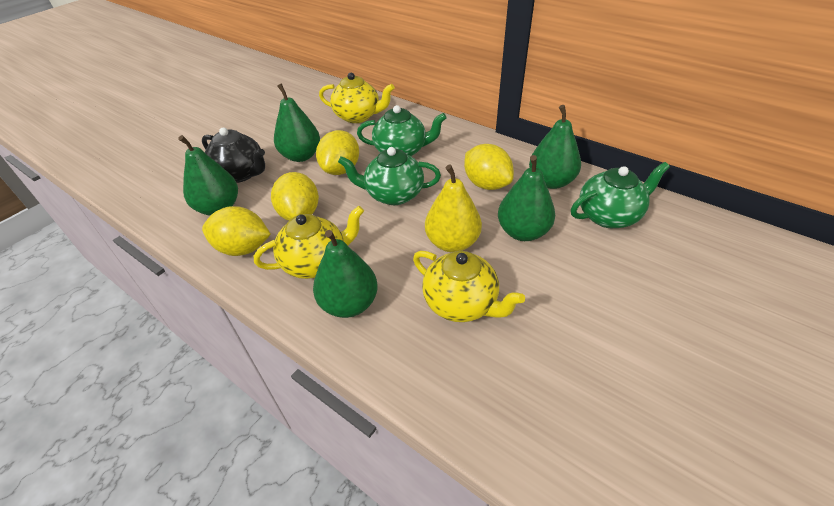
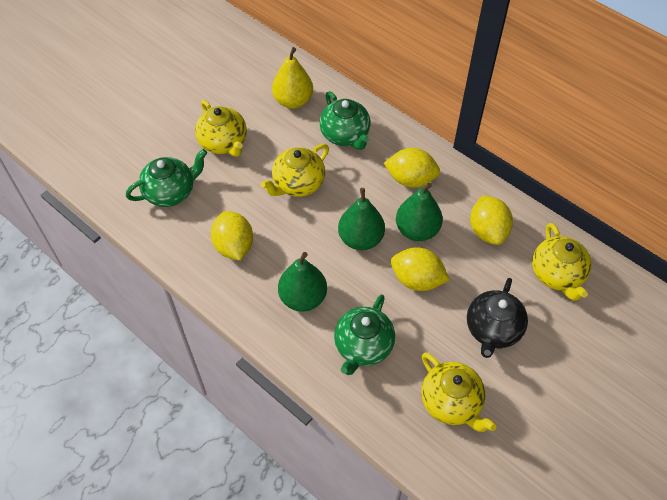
green pear: 5 -> 3
yellow teapot: 3 -> 4

